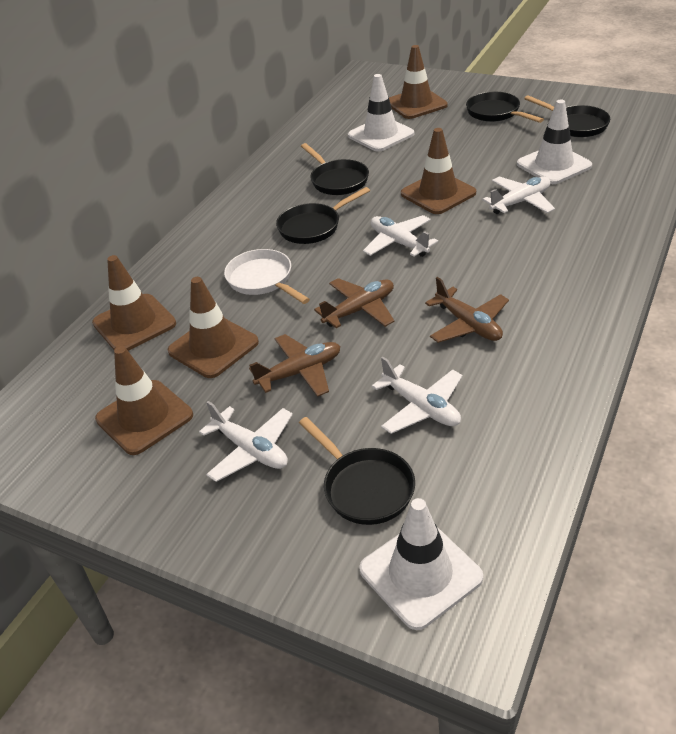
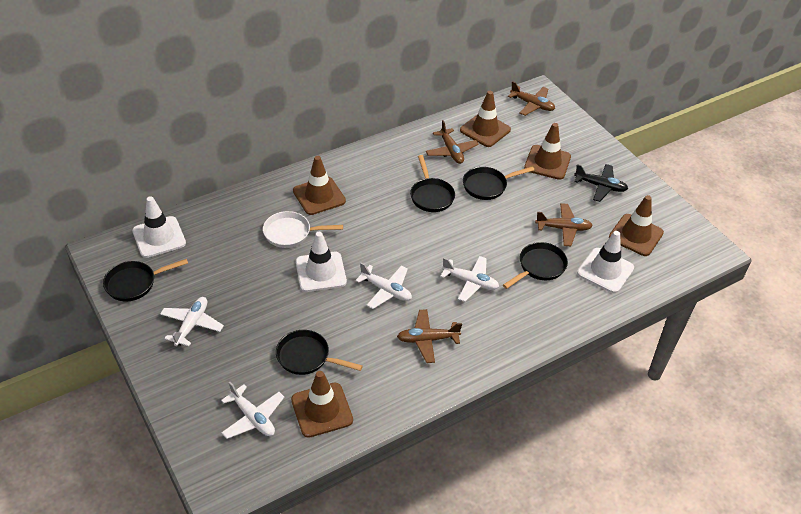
black plane: 0 -> 1
brown plane: 3 -> 4

